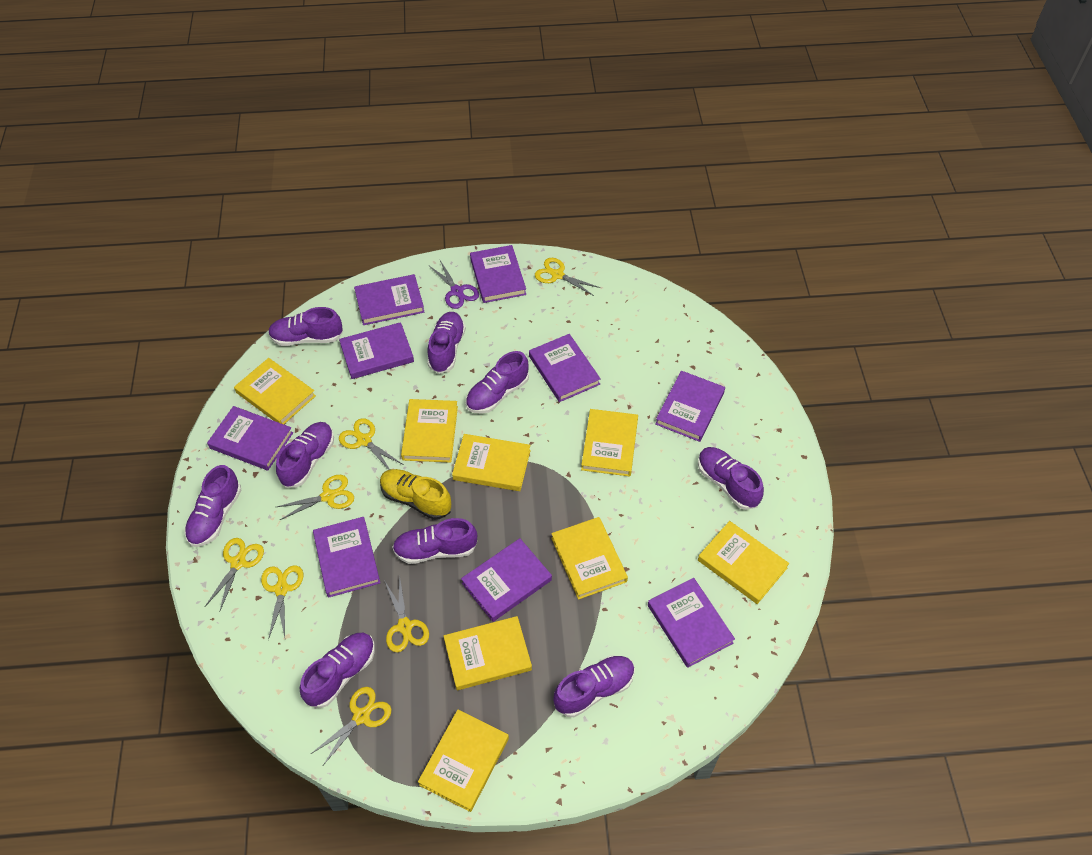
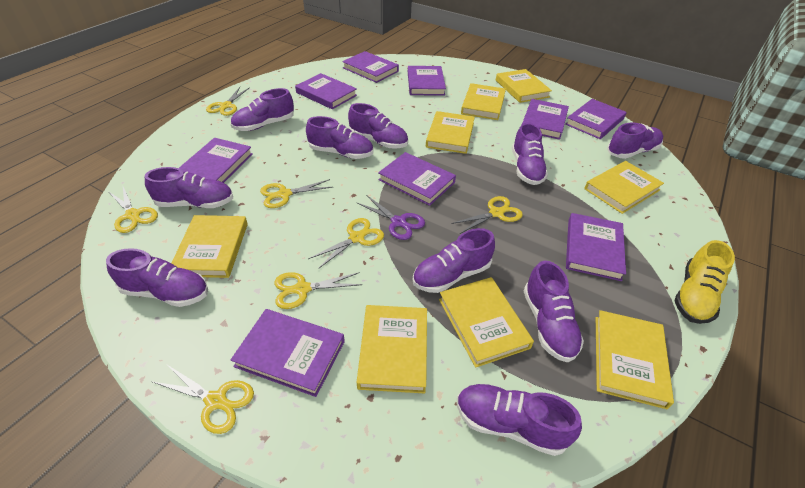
purple shoe: 9 -> 10

